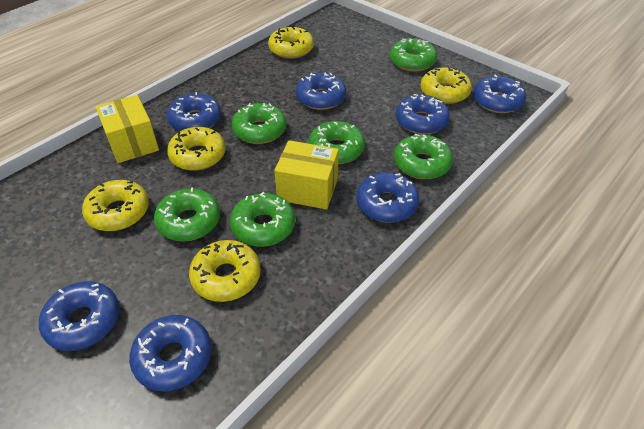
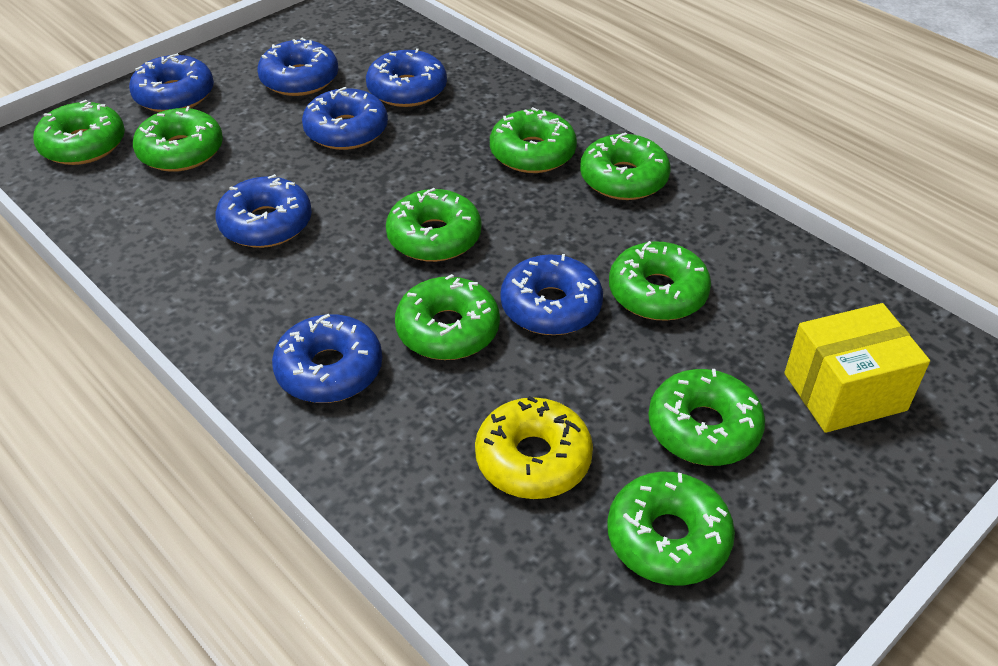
green donut: 6 -> 9
yellow box: 2 -> 1
yellow donut: 5 -> 1

